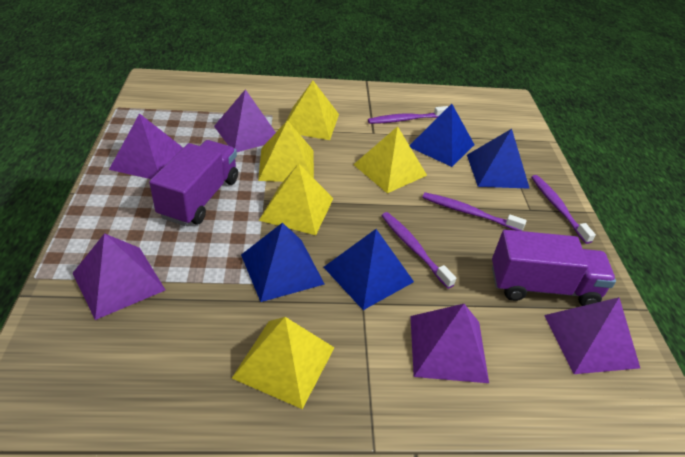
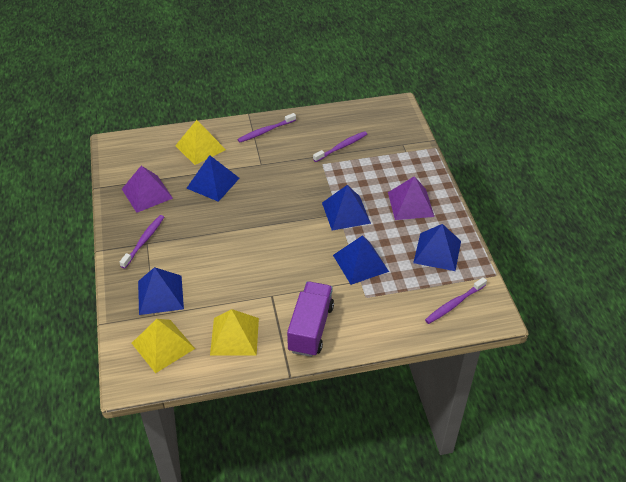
blue pyramid: 4 -> 5
purple pyramid: 5 -> 2
purple truck: 2 -> 1
yellow pyramid: 5 -> 3

